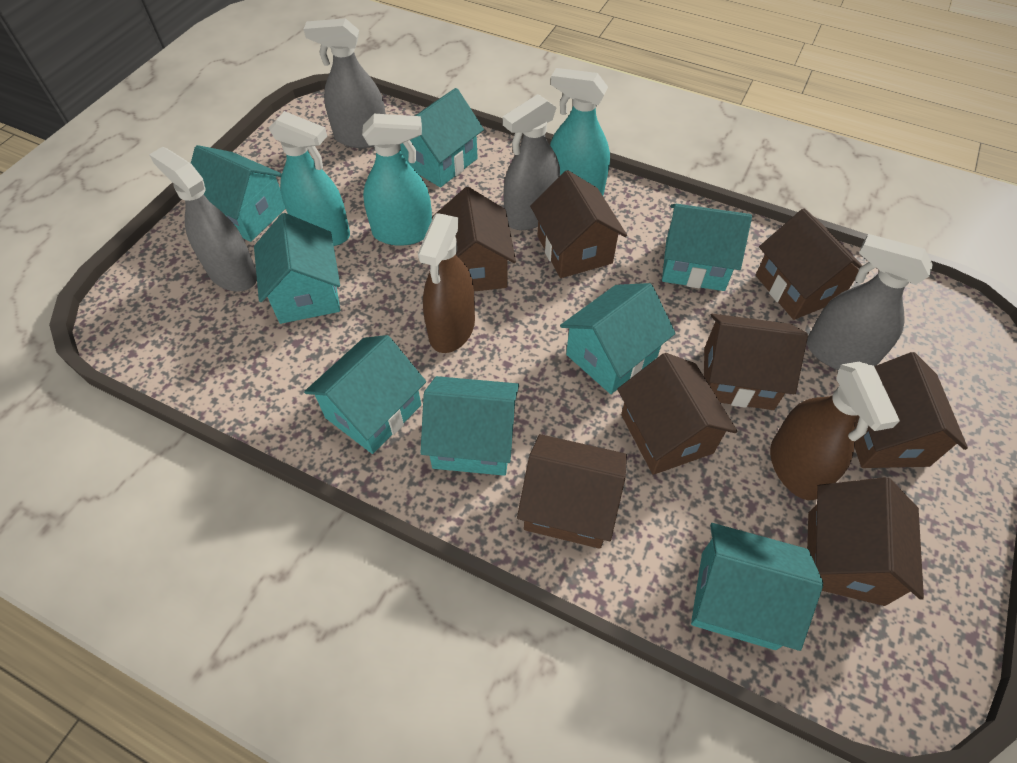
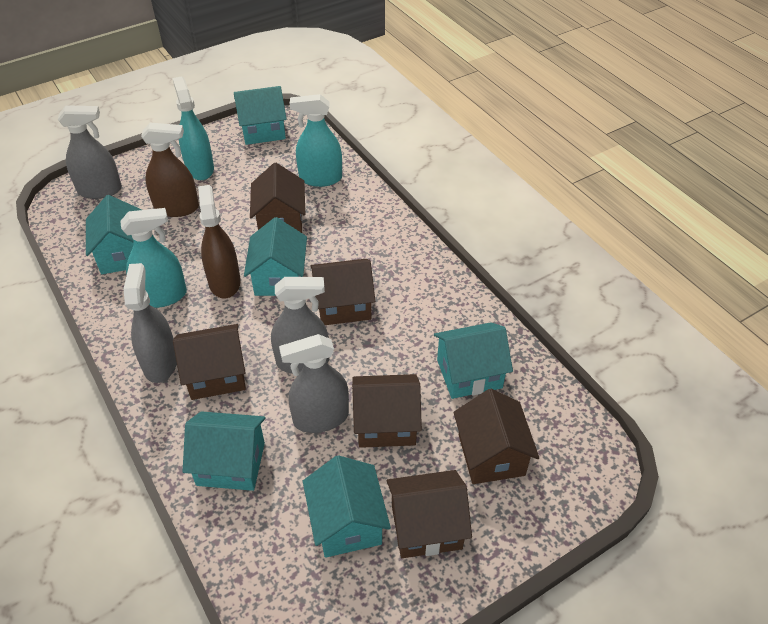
brown house: 8 -> 6
turquoise house: 8 -> 6

